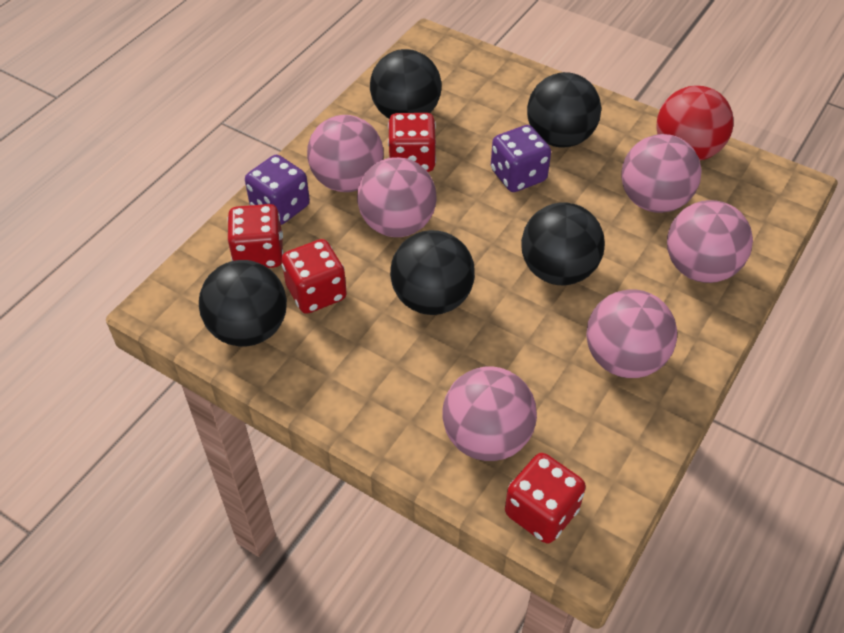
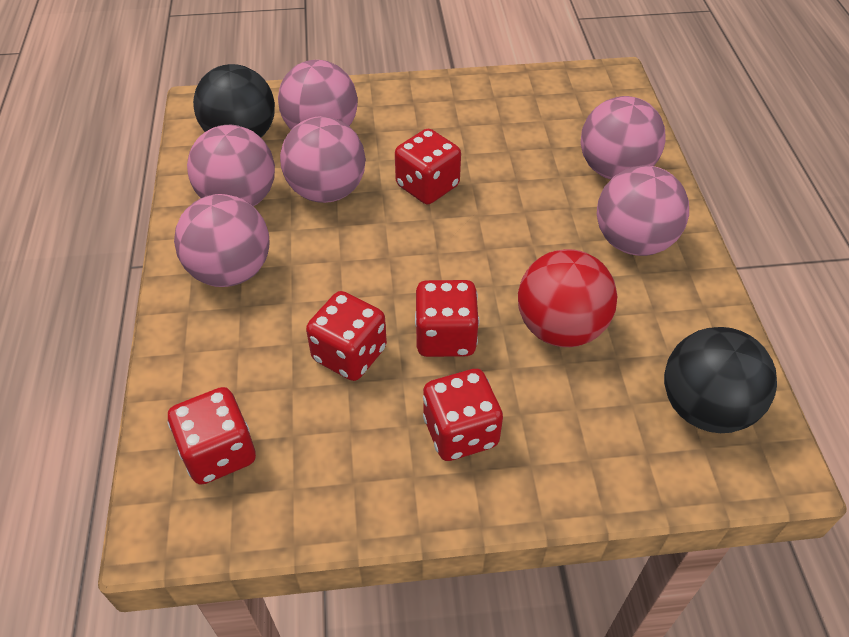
black ball: 5 -> 2
purple dice: 2 -> 0
red dice: 4 -> 5

